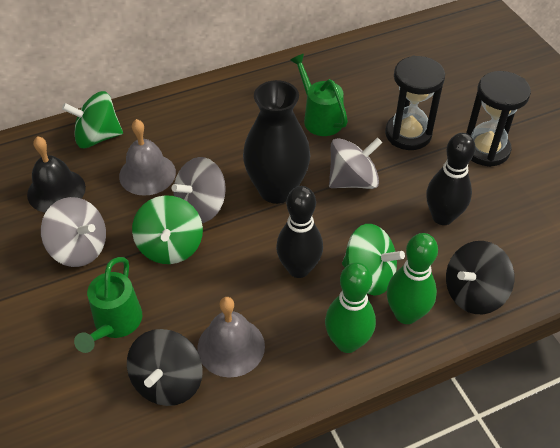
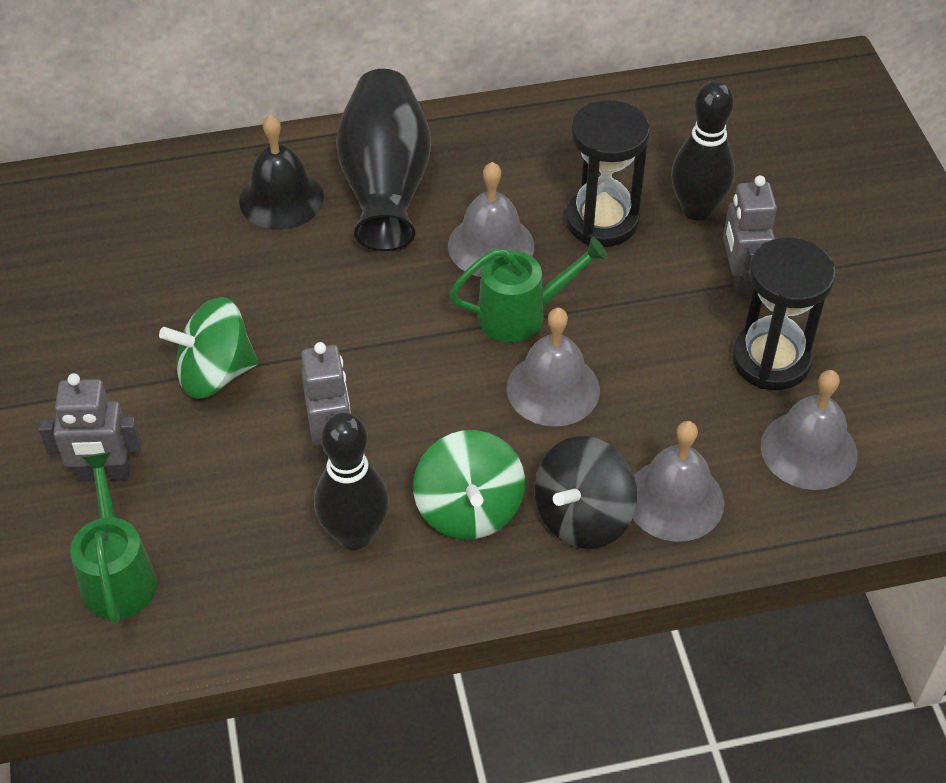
black spinning top: 2 -> 1
green bowling pin: 2 -> 0
green spinning top: 3 -> 2
grey bell: 2 -> 4
grey robot: 0 -> 3
grey spinning top: 3 -> 0

